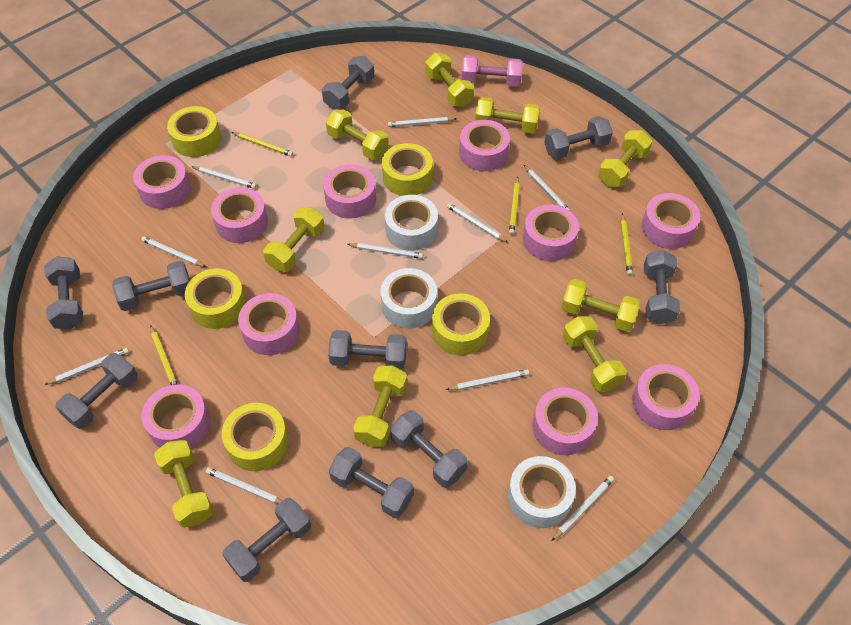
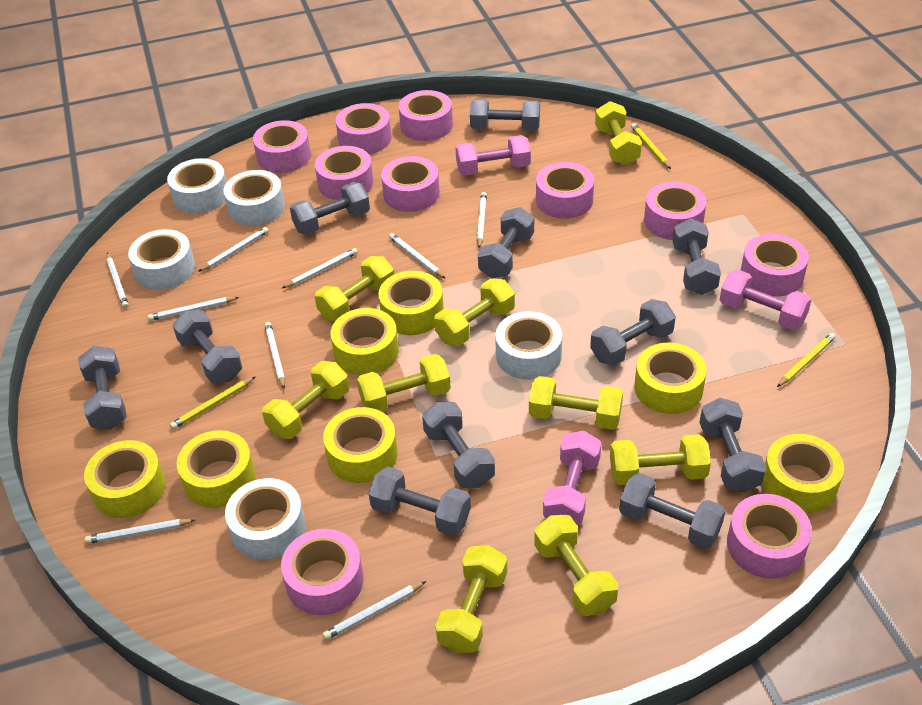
grey dumbbell: 10 -> 11
pink dumbbell: 1 -> 3
white pencil: 10 -> 9
white tape: 3 -> 5
yellow pencil: 4 -> 3
yellow tape: 5 -> 7

